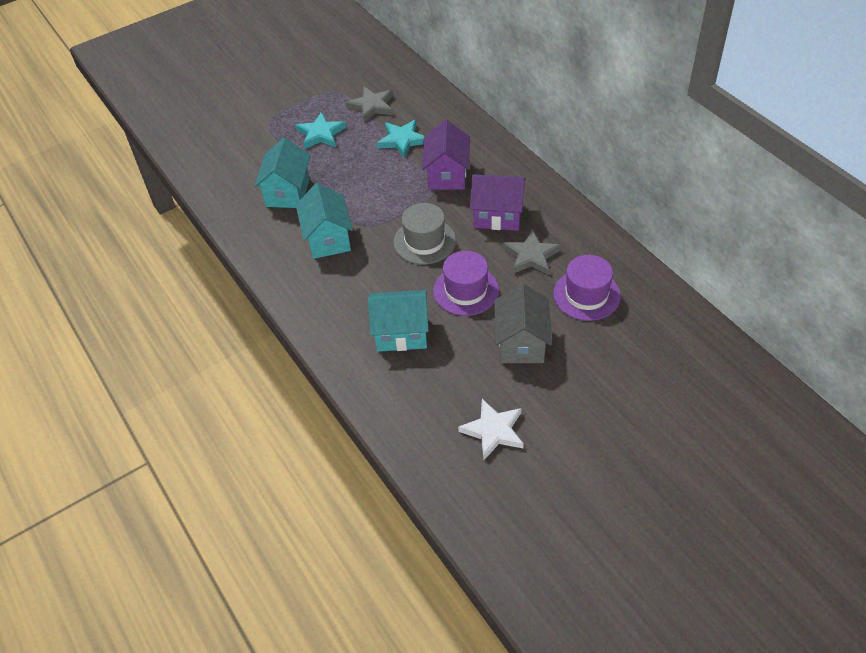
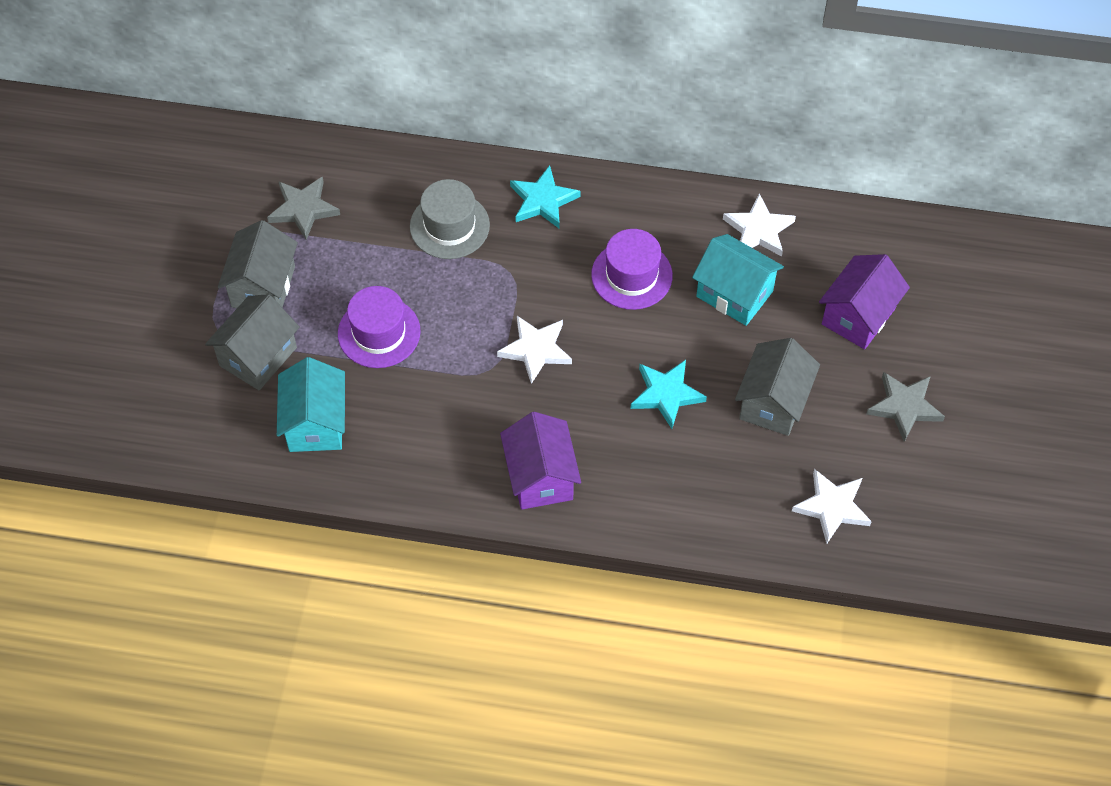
grey house: 1 -> 3
turquoise house: 3 -> 2
white star: 1 -> 3

